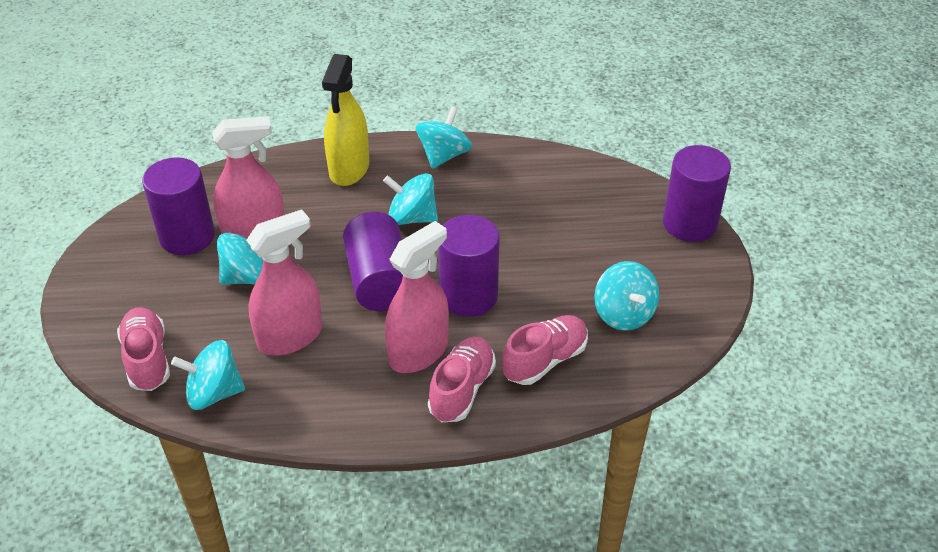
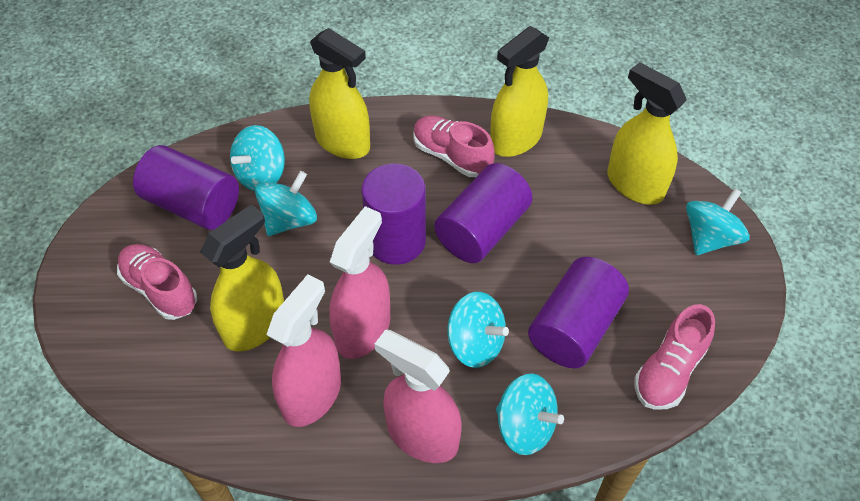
yellow spray bottle: 1 -> 4

